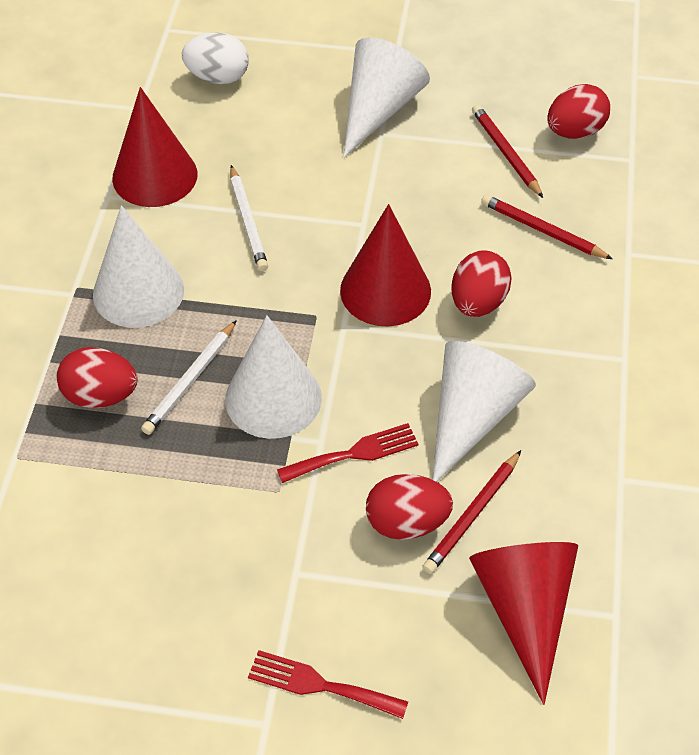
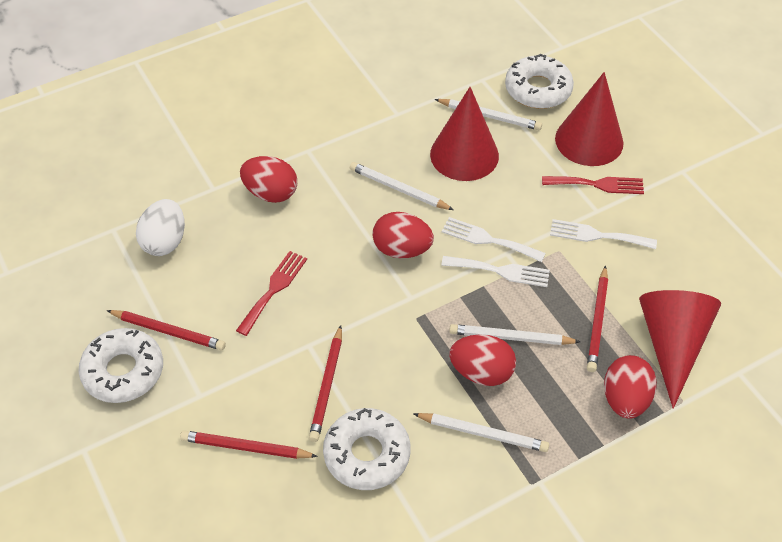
red pencil: 3 -> 4
white cone: 4 -> 0
white donut: 0 -> 3
white fork: 0 -> 3
white pencil: 2 -> 4

